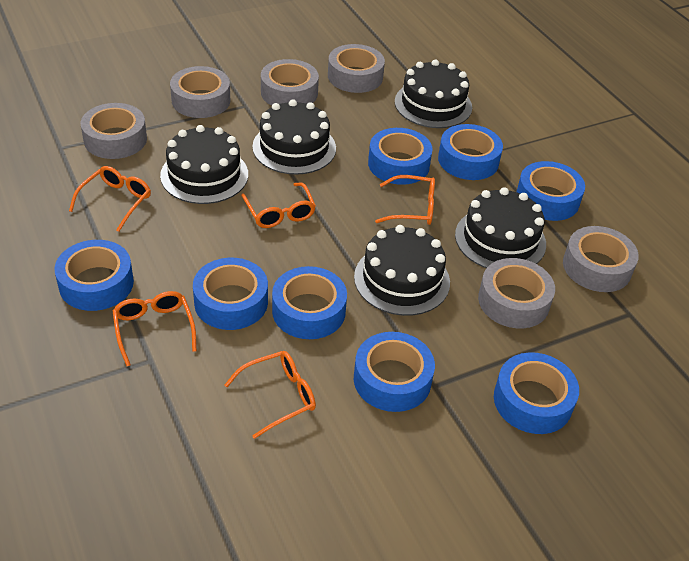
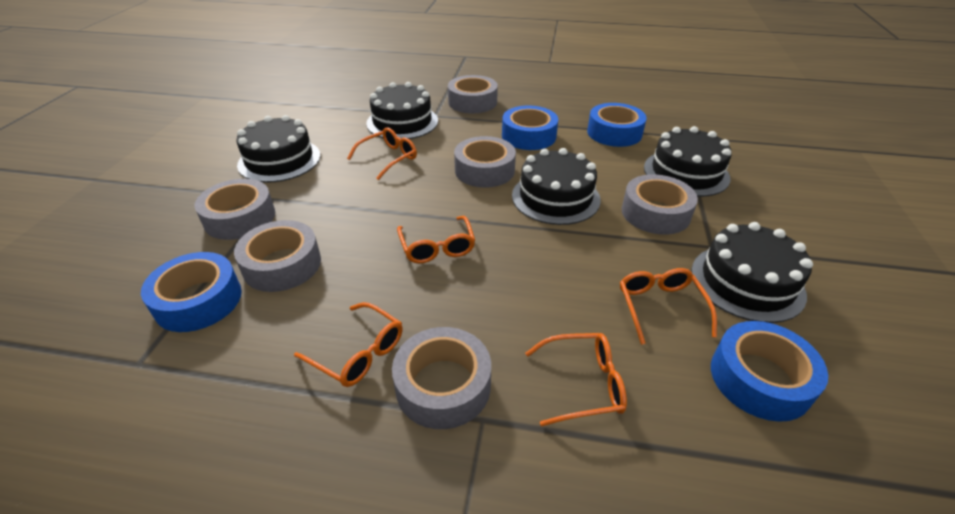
blue tape: 8 -> 4

